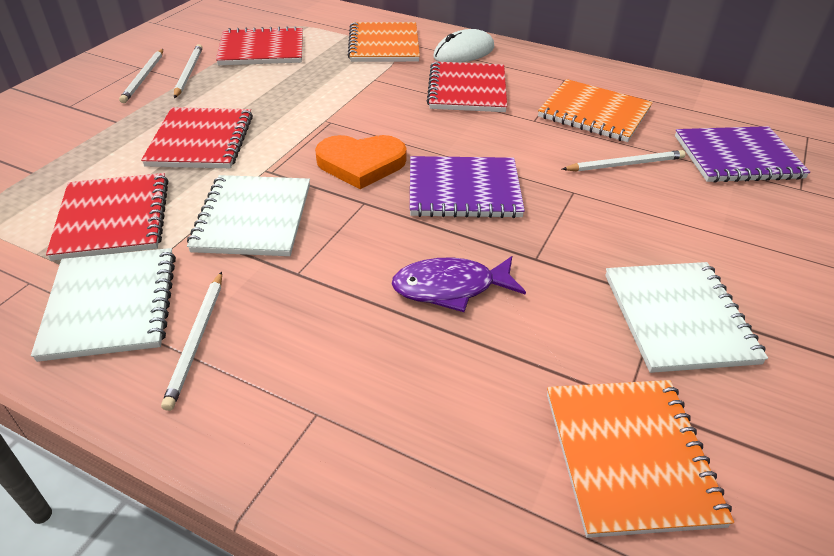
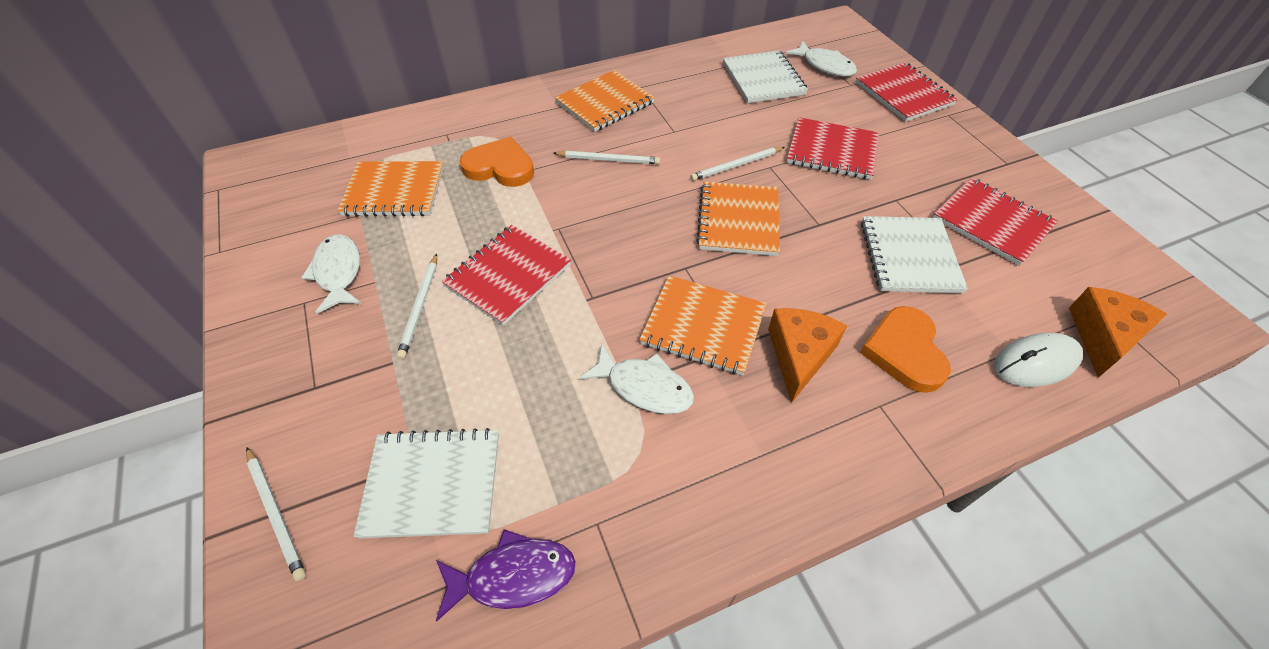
orange cheese: 0 -> 2
orange heart: 1 -> 2
orange notebook: 3 -> 4
purple notebook: 2 -> 0
white fish: 0 -> 3

